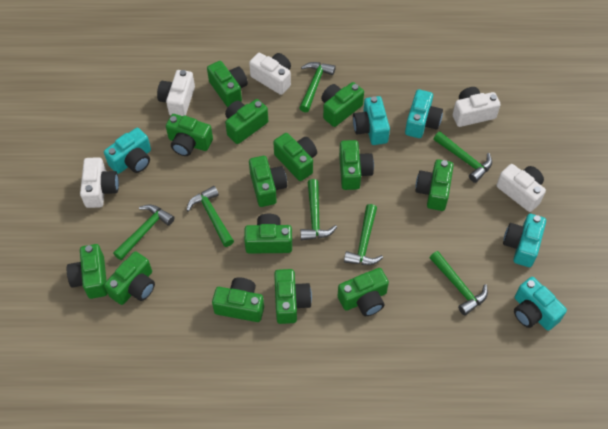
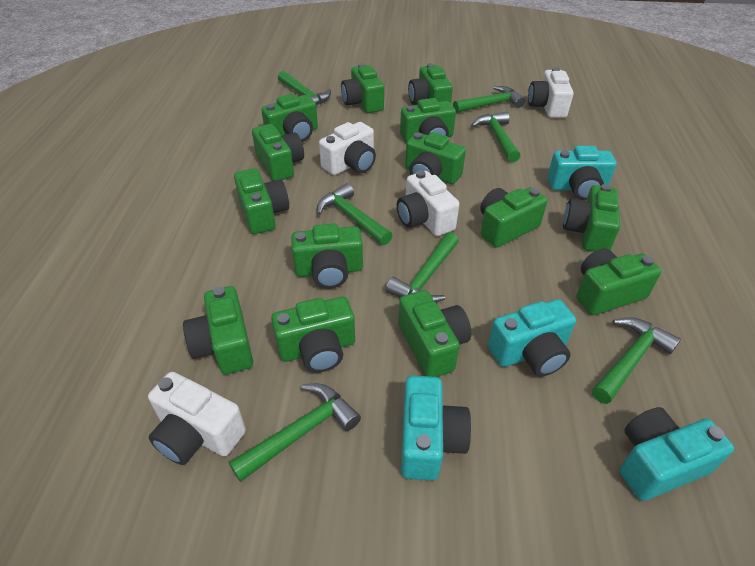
turquoise camera: 5 -> 4
white camera: 5 -> 4

